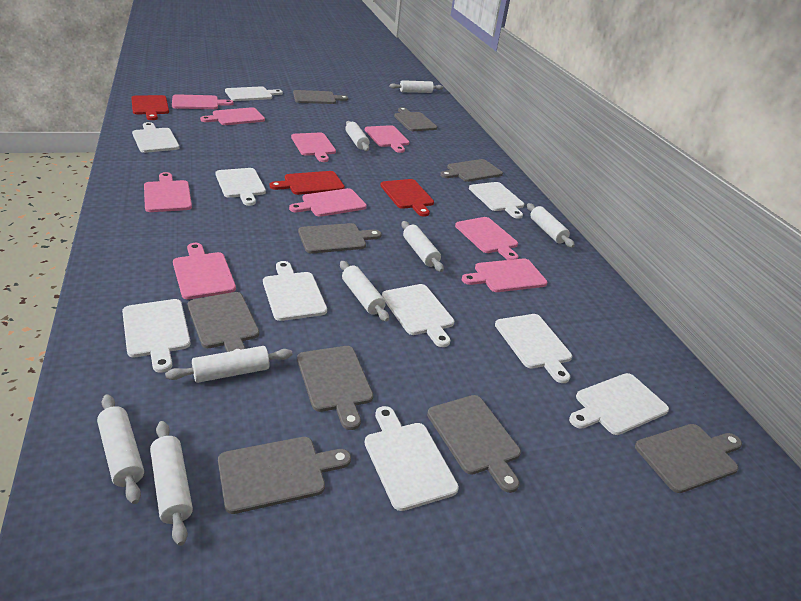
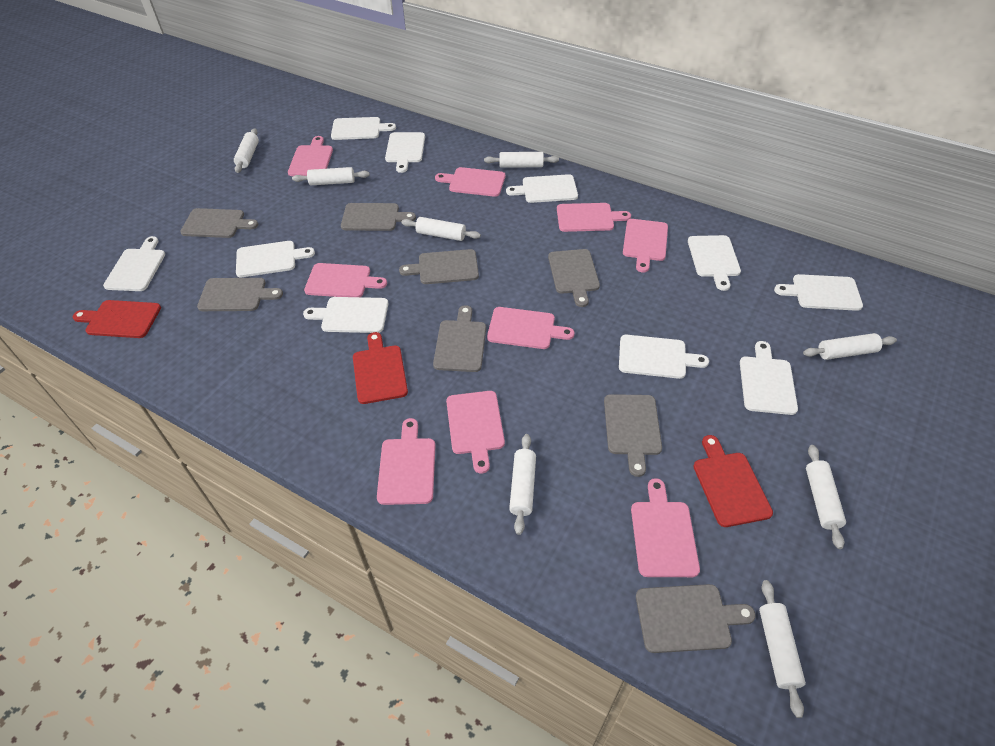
grey cutting board: 9 -> 8

